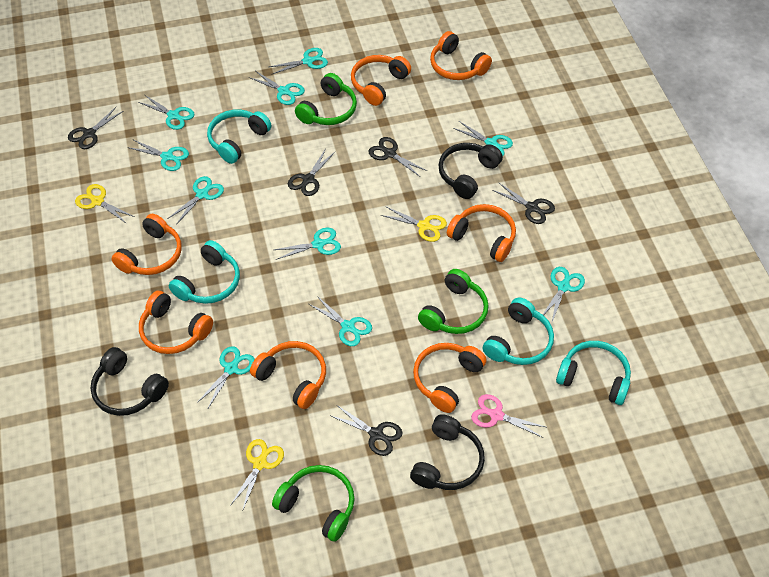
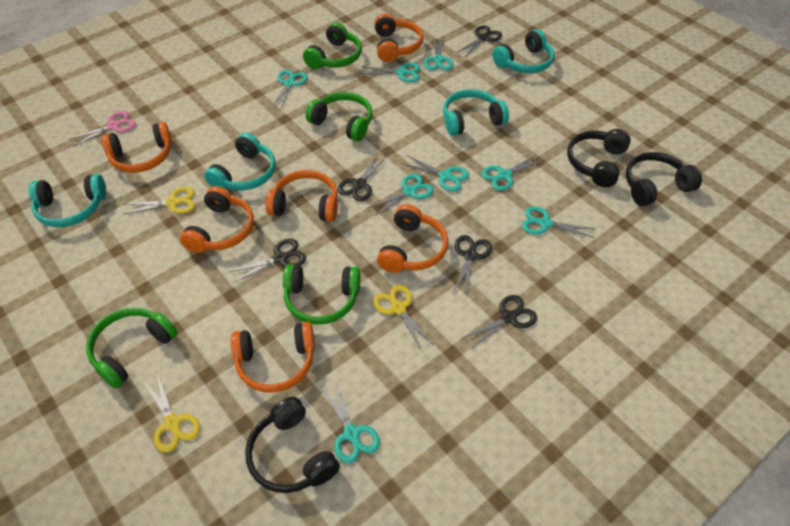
green headphones: 3 -> 4
orange headphones: 7 -> 6
turquoise scissors: 10 -> 8

